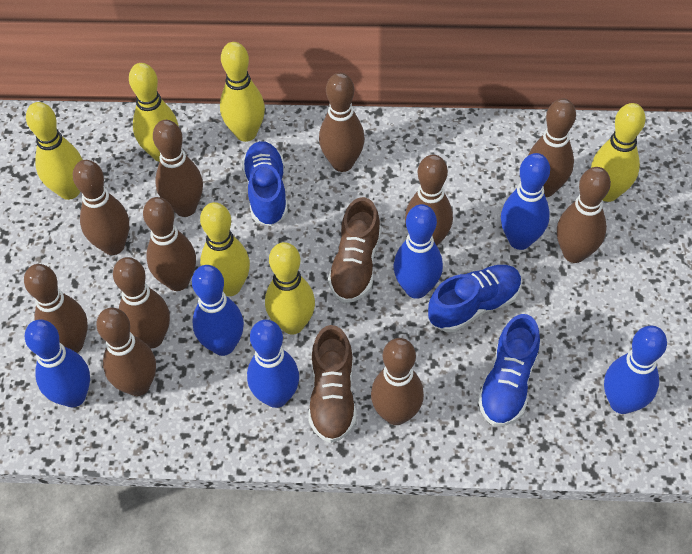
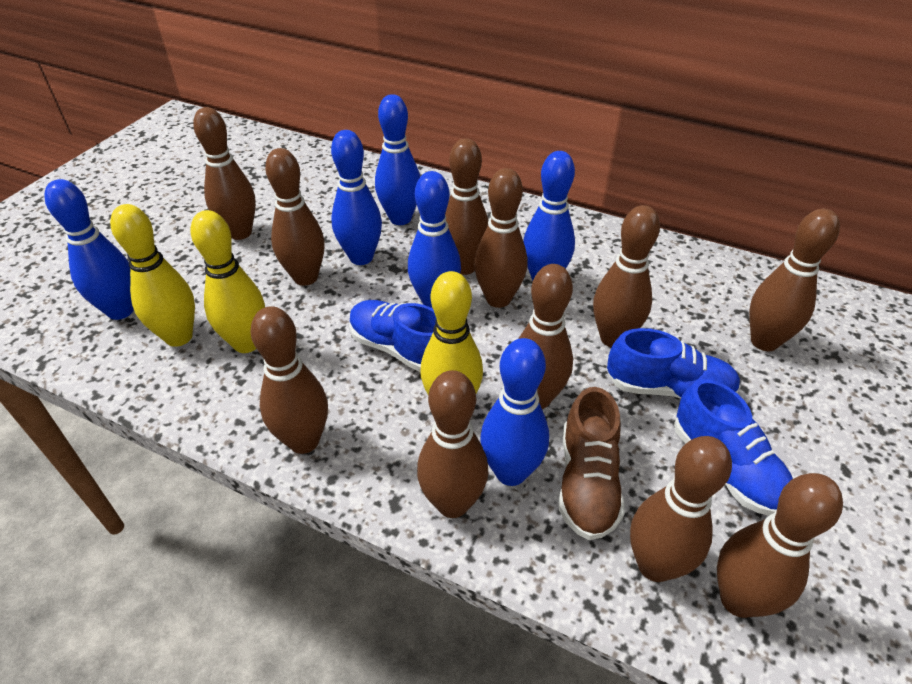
brown shoe: 2 -> 1
yellow bowling pin: 6 -> 3

